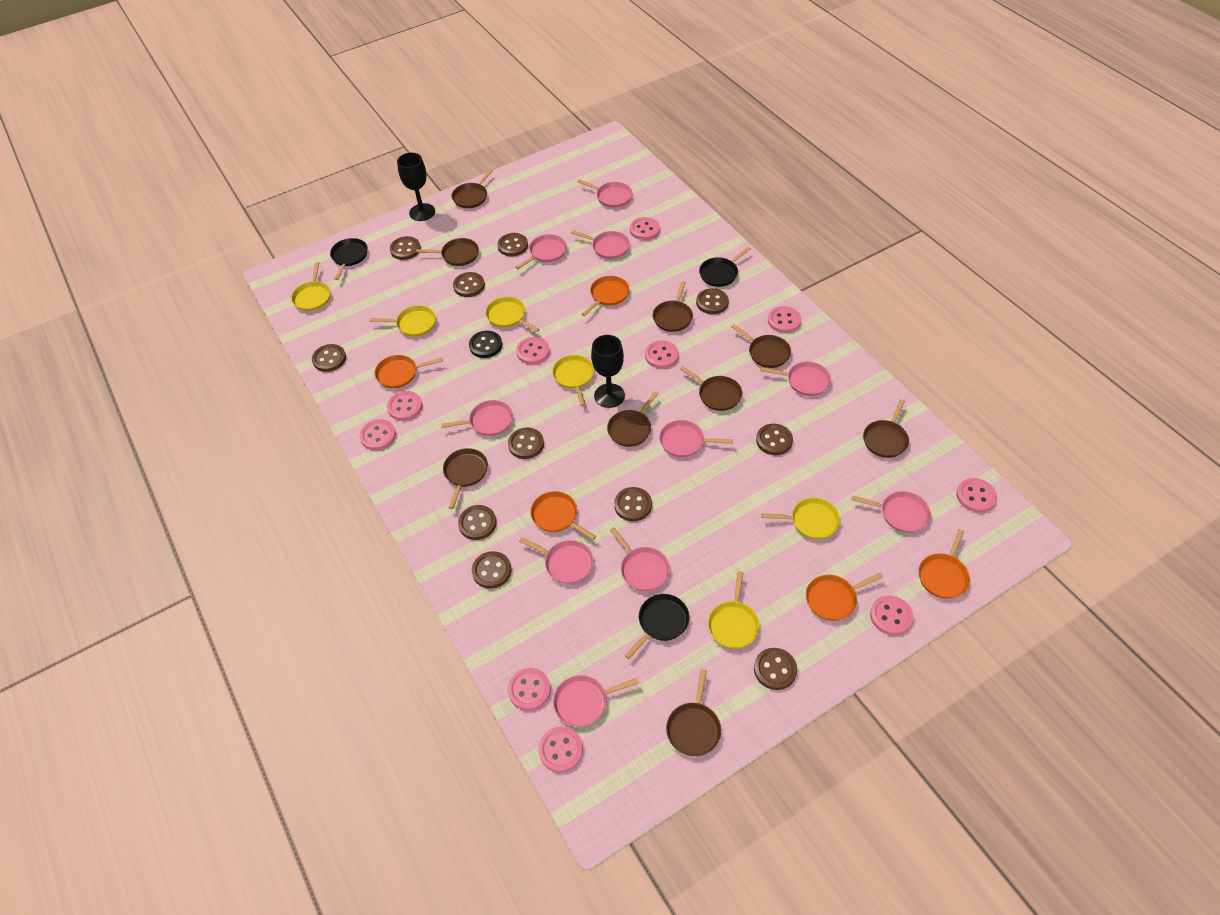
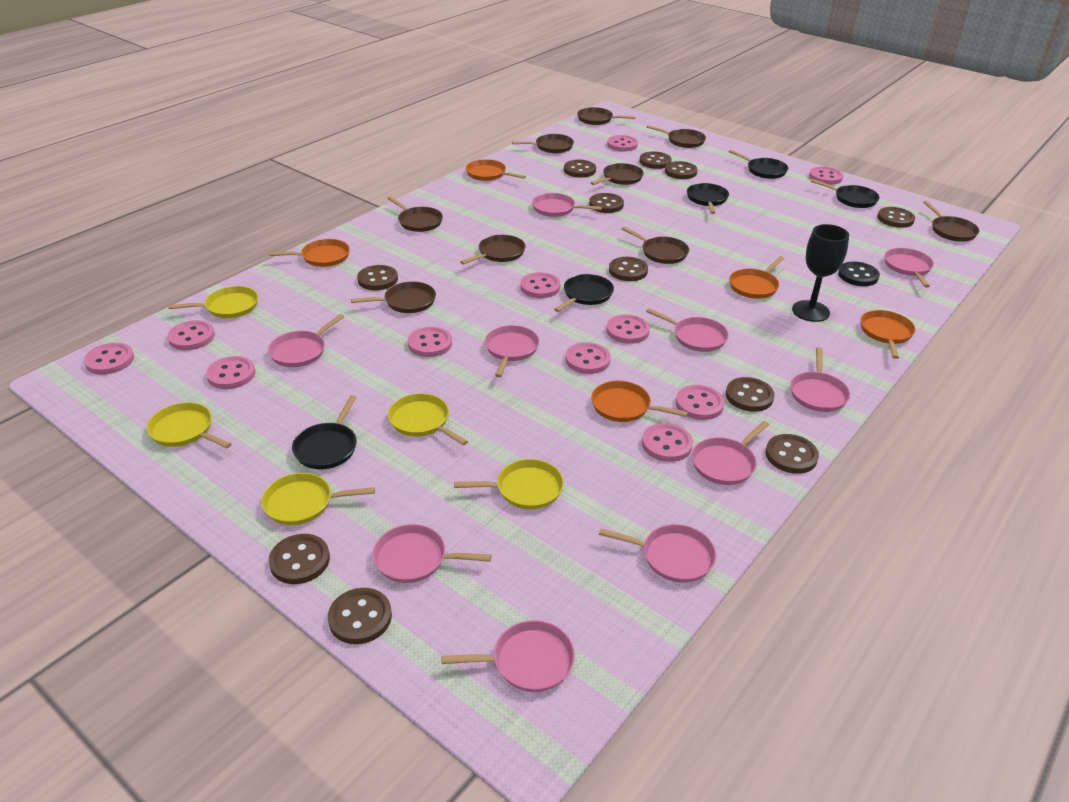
black goblet: 2 -> 1
black pan: 3 -> 5
pink button: 10 -> 11
yellow pan: 6 -> 5

